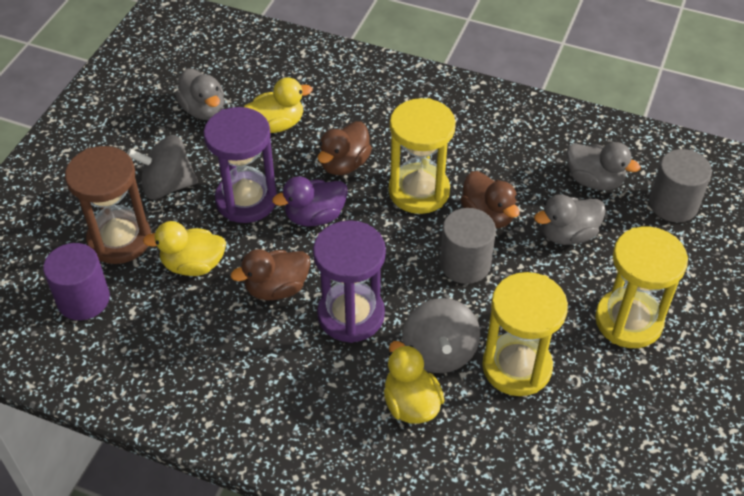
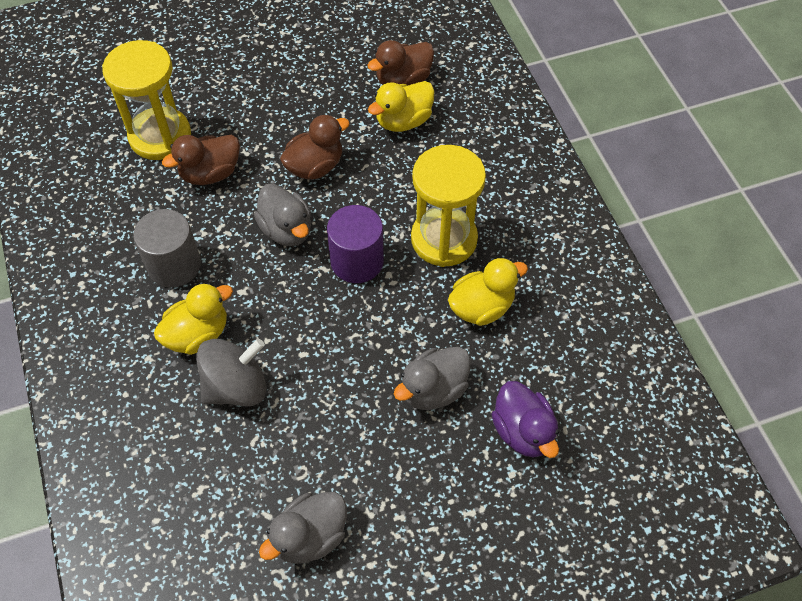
brown hourglass: 1 -> 0
grey cylinder: 2 -> 1
grey spinning top: 2 -> 1
purple hourglass: 2 -> 0
yellow hourglass: 3 -> 2

